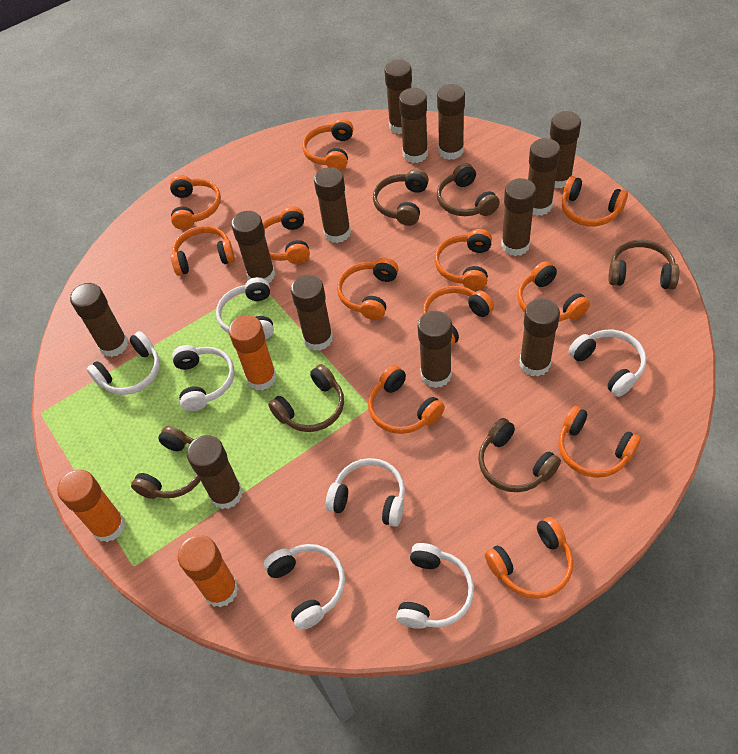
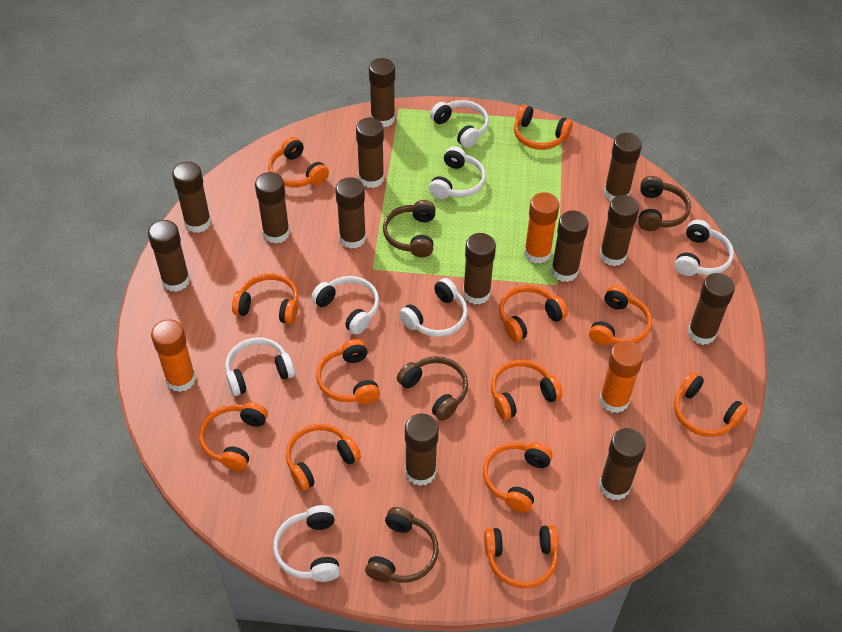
brown headphones: 6 -> 4

